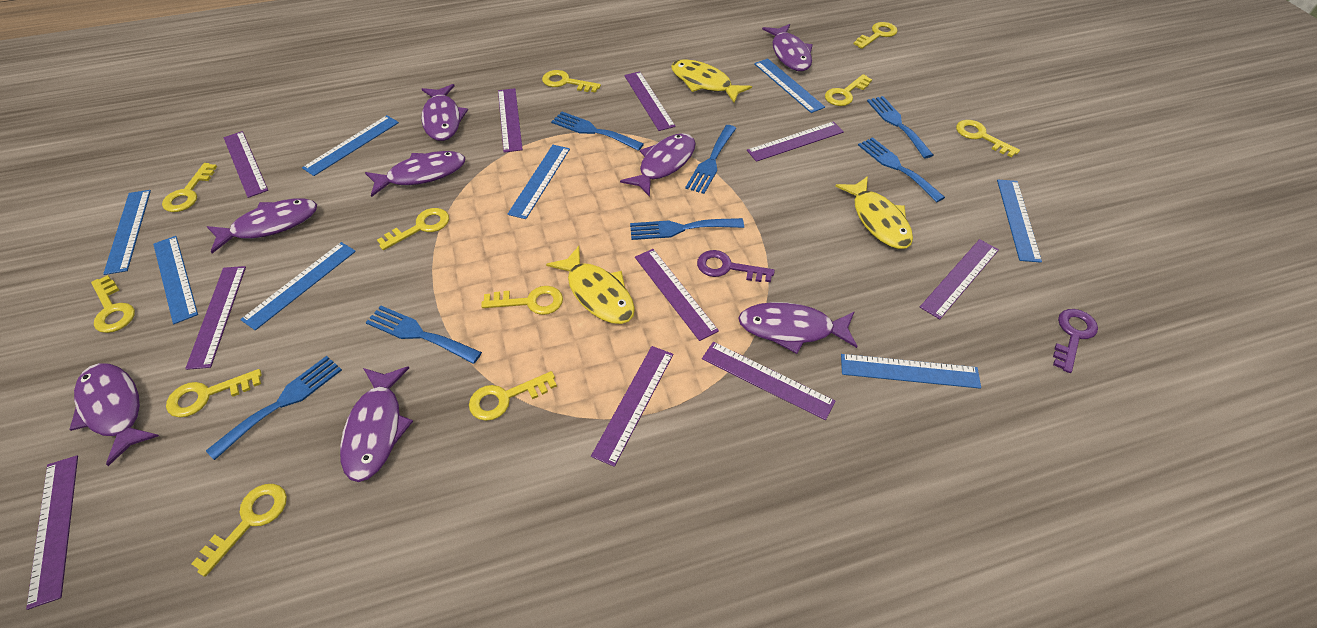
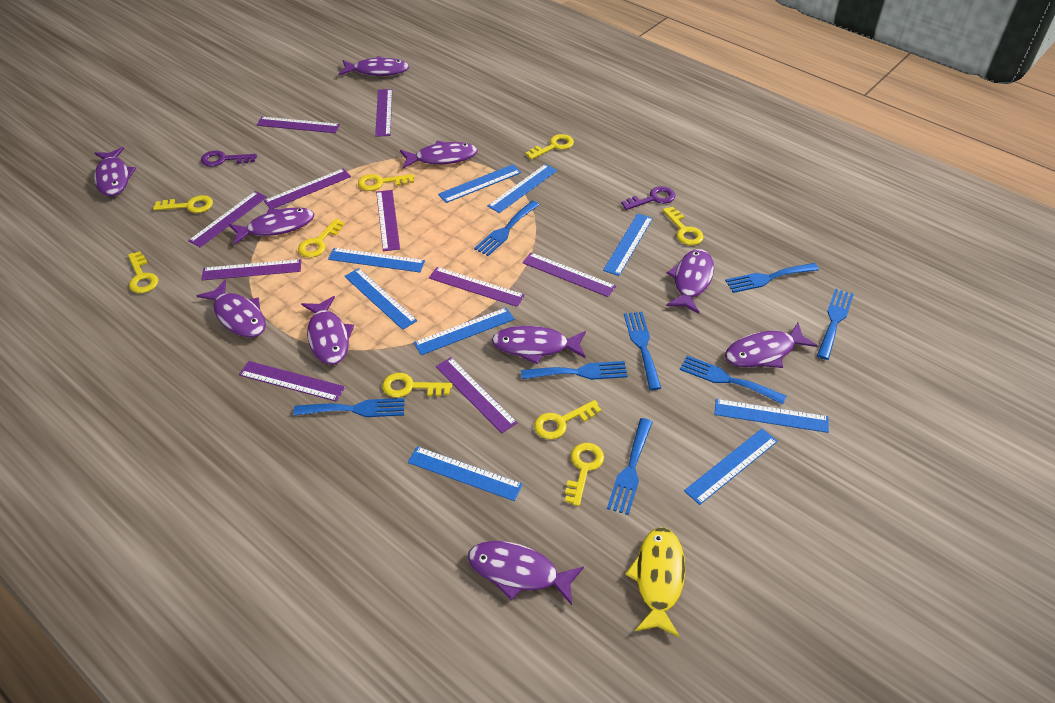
blue fork: 7 -> 8
blue ruler: 8 -> 9
purple fish: 8 -> 10
yellow fish: 3 -> 1
yellow key: 11 -> 9

